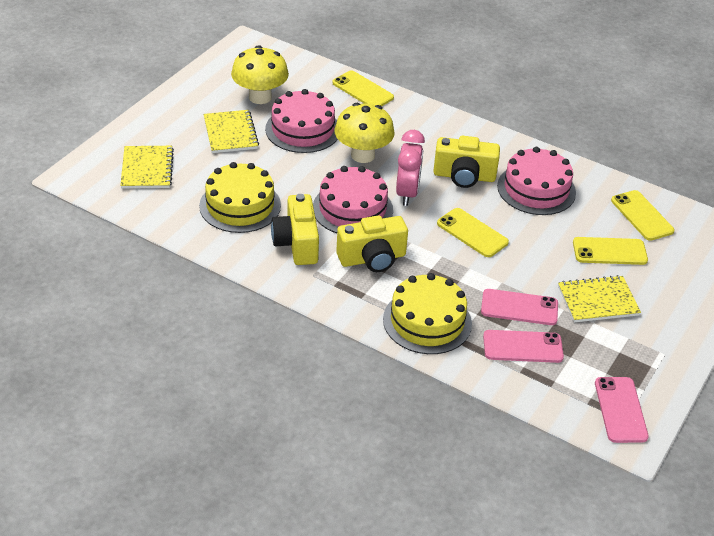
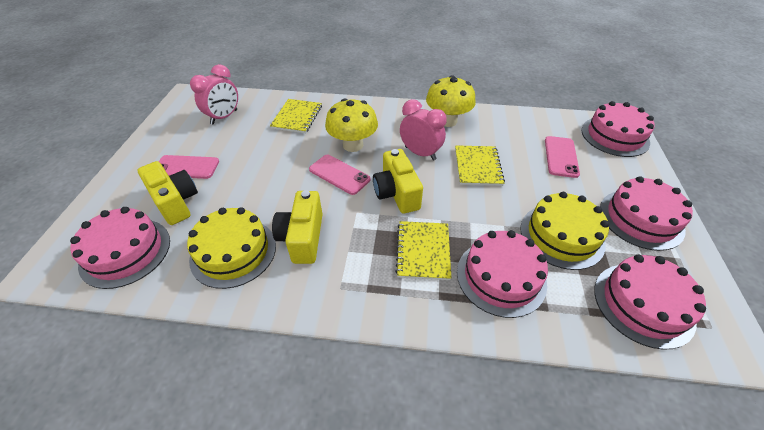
pink cake: 3 -> 5
pink clock: 1 -> 2
yellow phone: 4 -> 0

